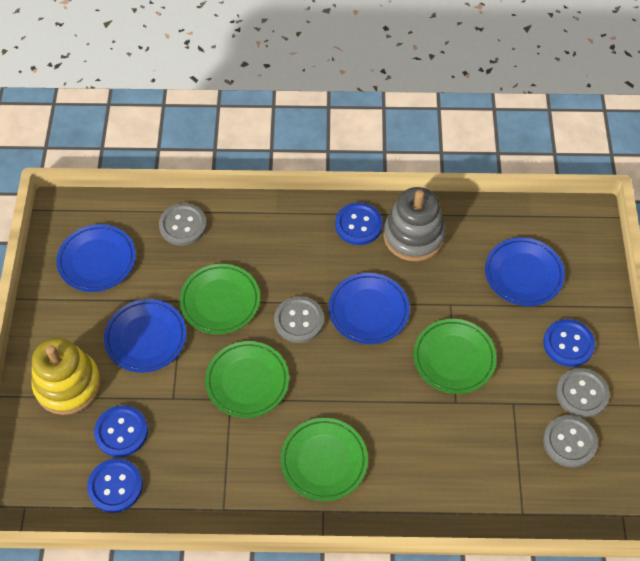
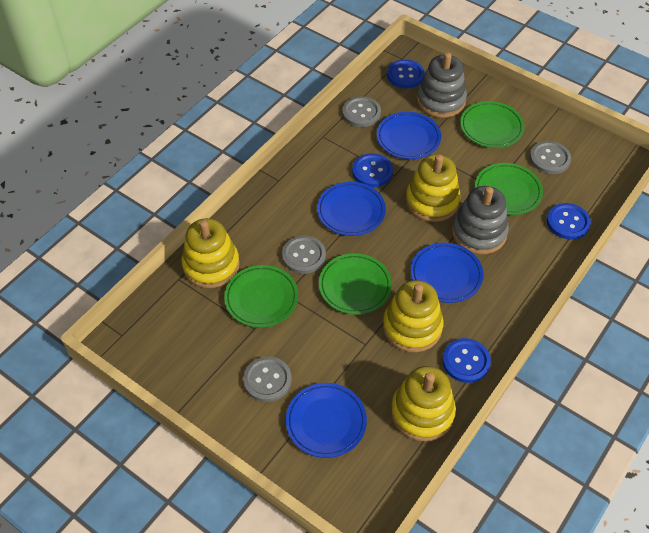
grey stacking toy: 1 -> 2
yellow stacking toy: 1 -> 4

